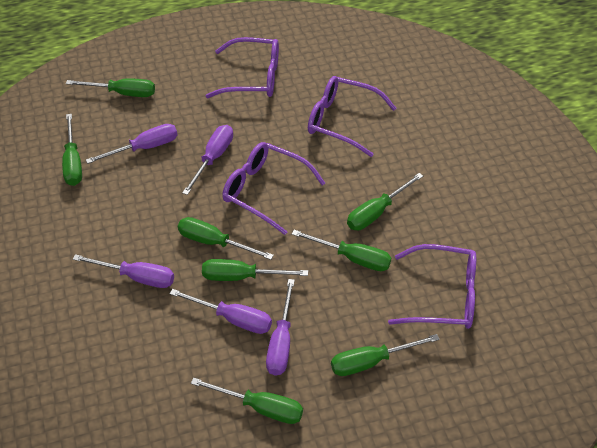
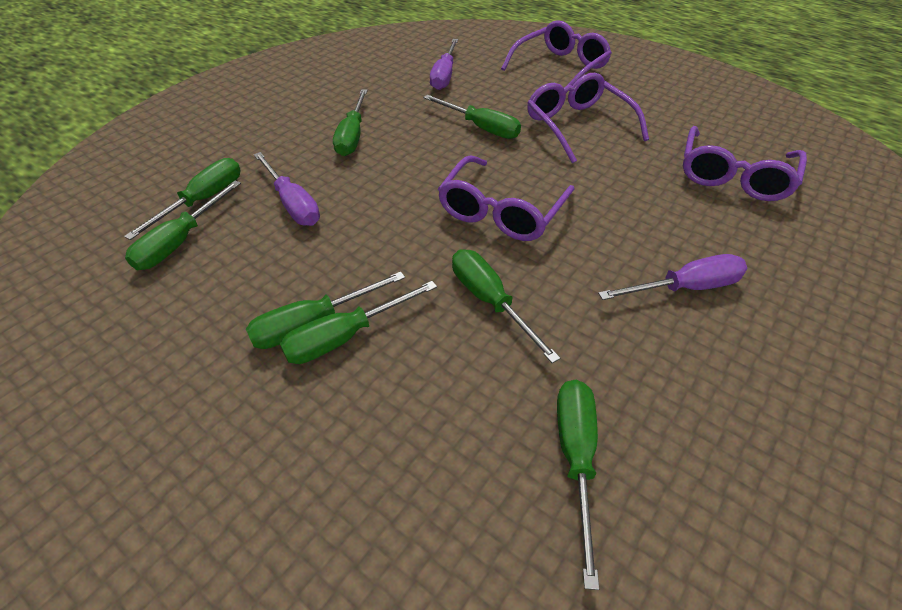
purple screwdriver: 5 -> 3

